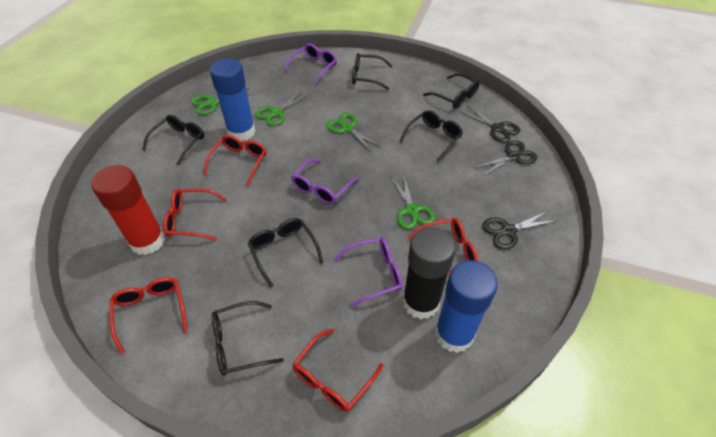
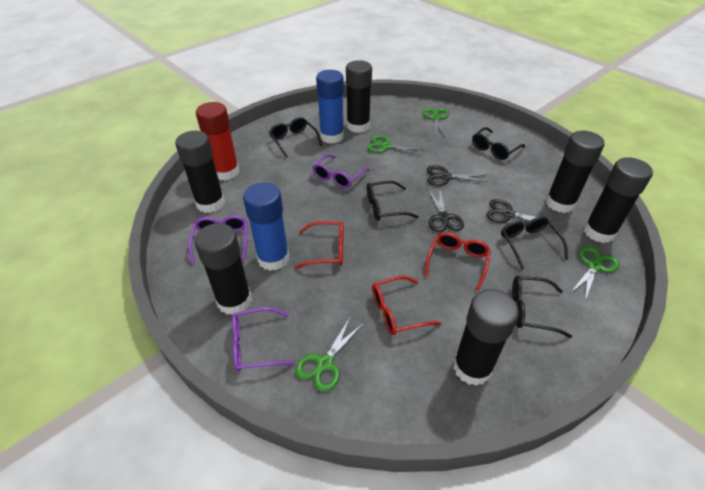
black glasses: 6 -> 5
black glue stick: 1 -> 6
red glasses: 5 -> 3

